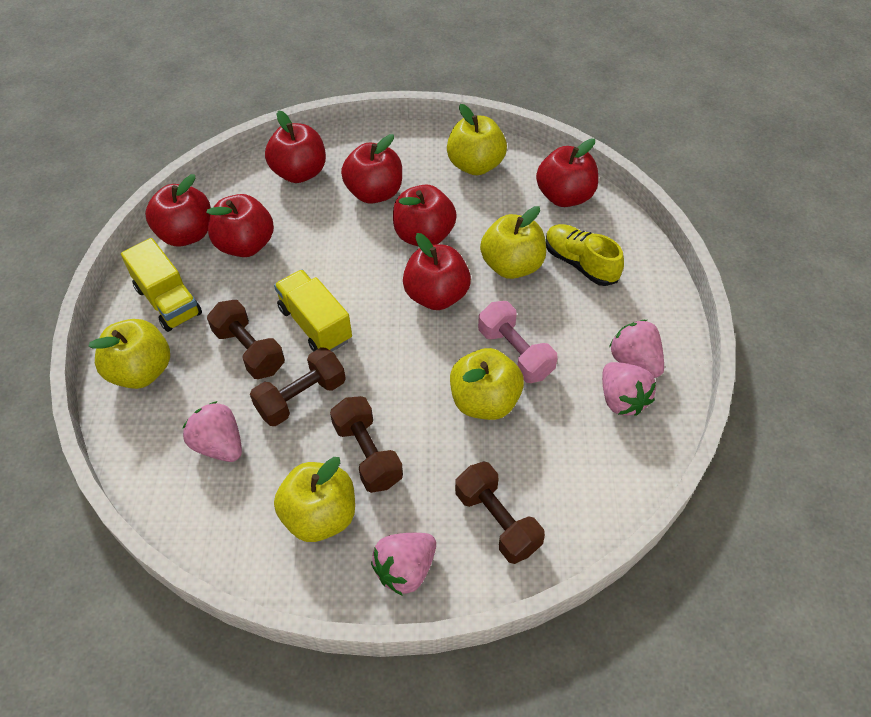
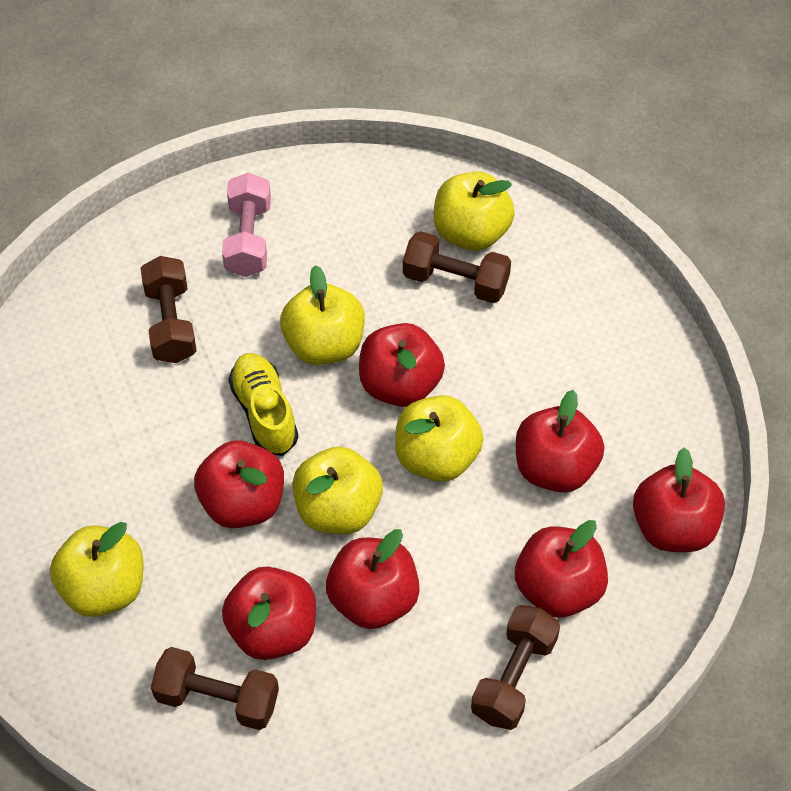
pink strawberry: 4 -> 0
yellow truck: 2 -> 0

